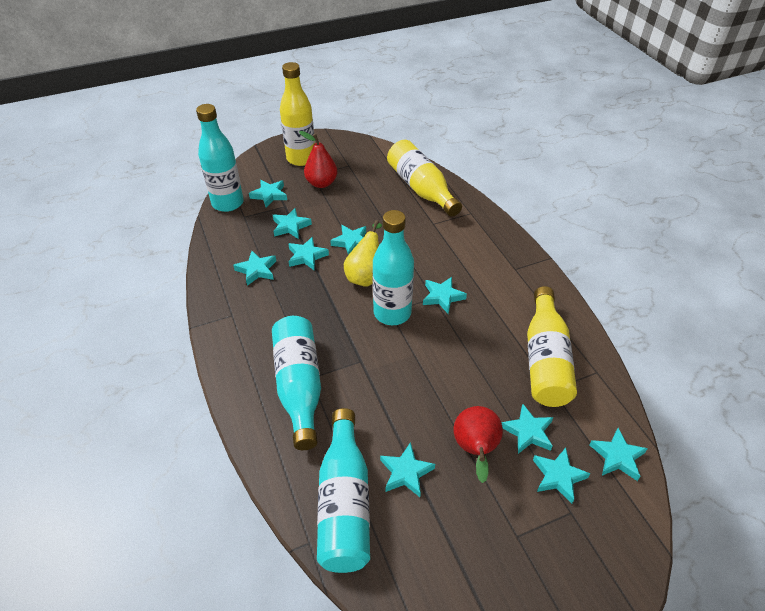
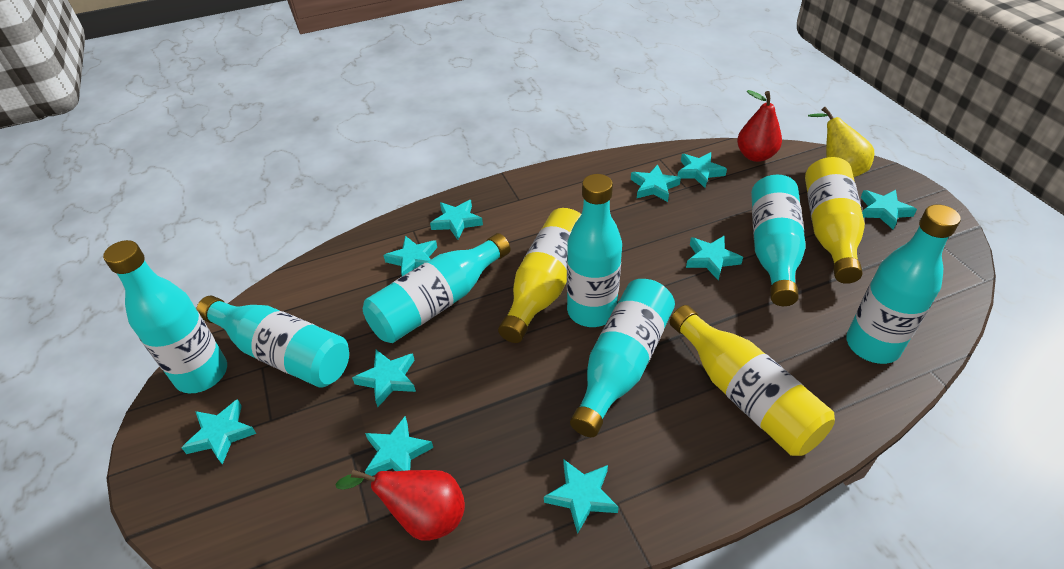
turquoise bottle: 4 -> 7

